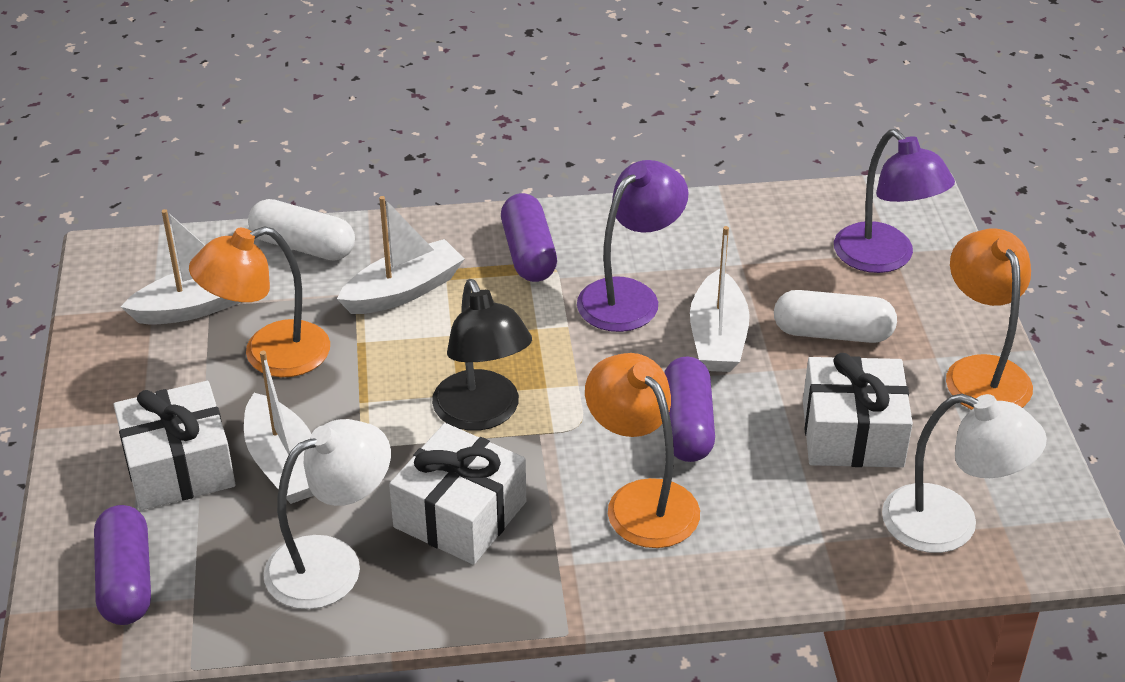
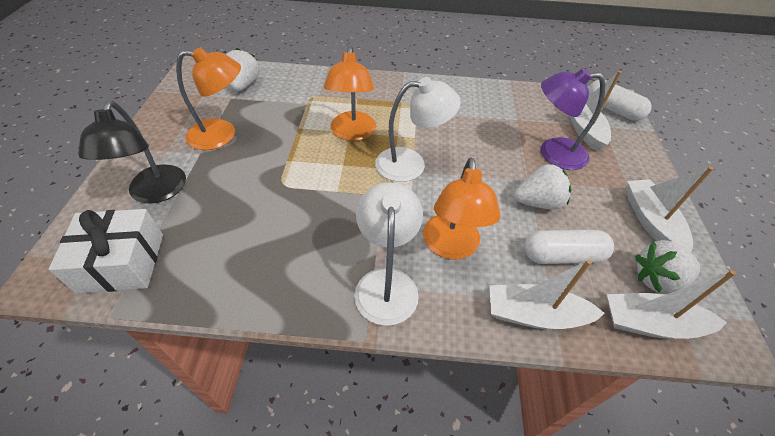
purple capsule: 3 -> 0
purple lamp: 2 -> 1
white gift: 3 -> 1
white strawberry: 0 -> 3

